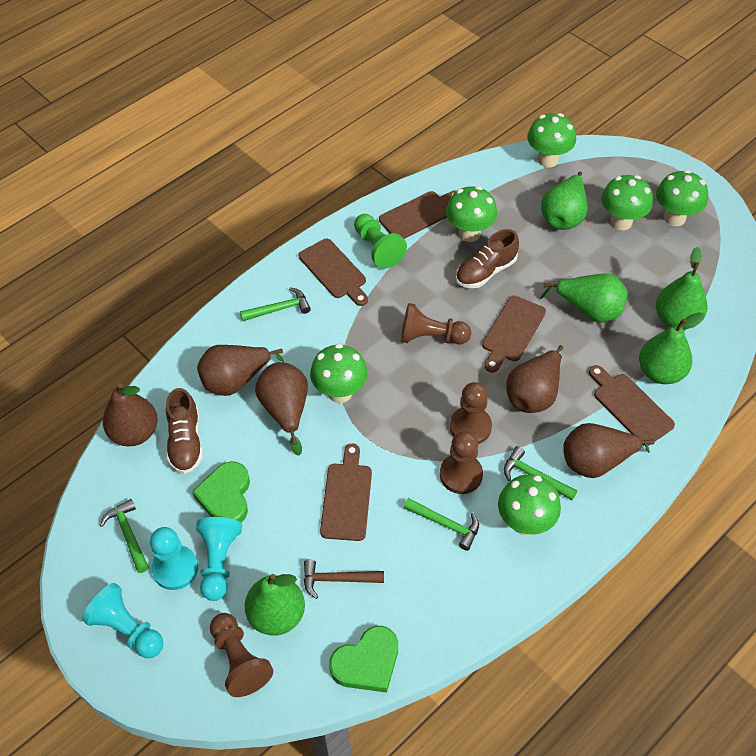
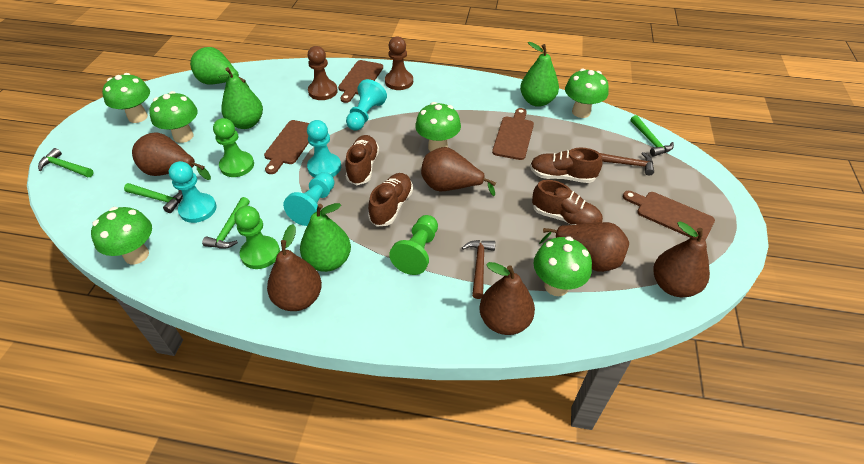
brown cutting board: 5 -> 4
brown hammer: 1 -> 2
brown pawn: 4 -> 2
brown pear: 5 -> 6
brown shoe: 2 -> 4
green heart: 2 -> 0
green pawn: 1 -> 3
green pear: 5 -> 4
turquoise pawn: 3 -> 4

